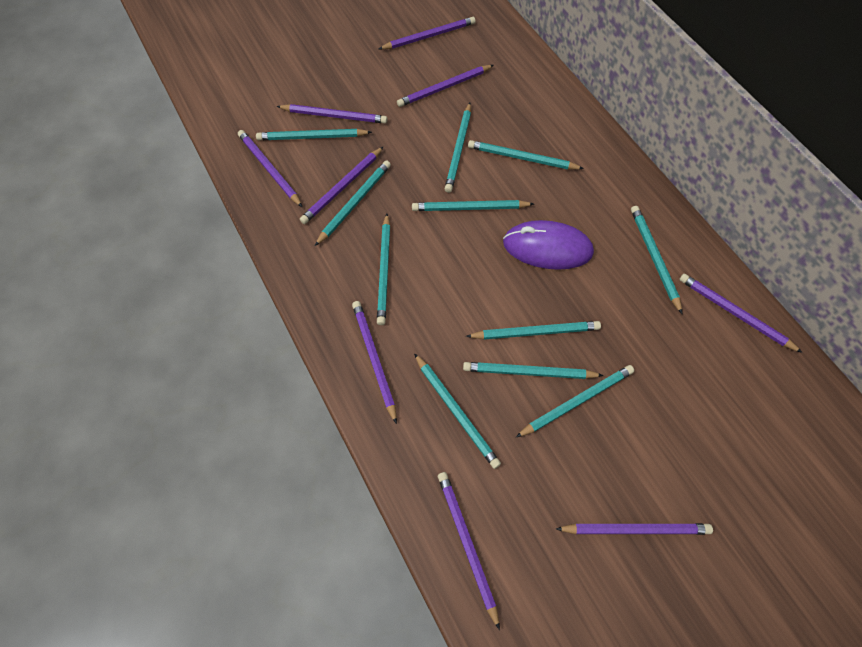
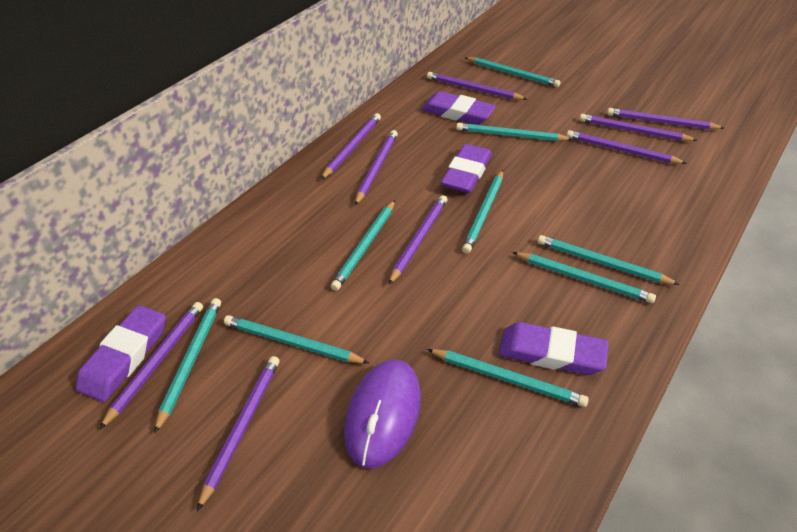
purple eraser: 0 -> 4
turquoise pencil: 11 -> 9

